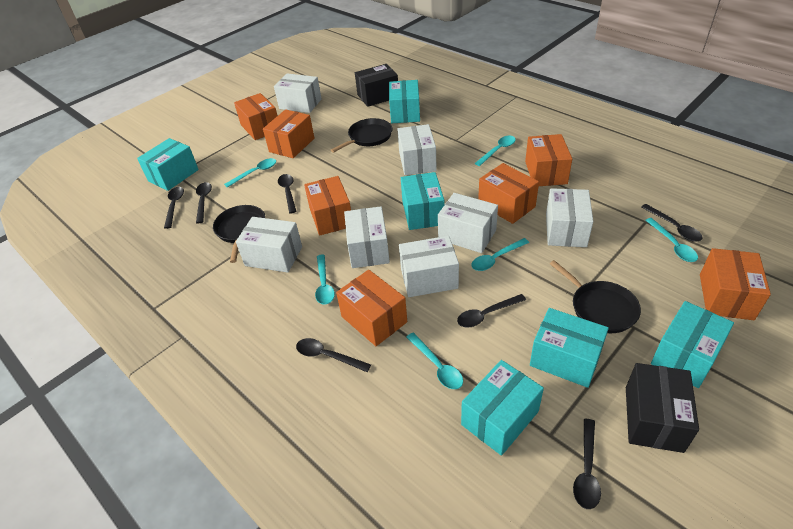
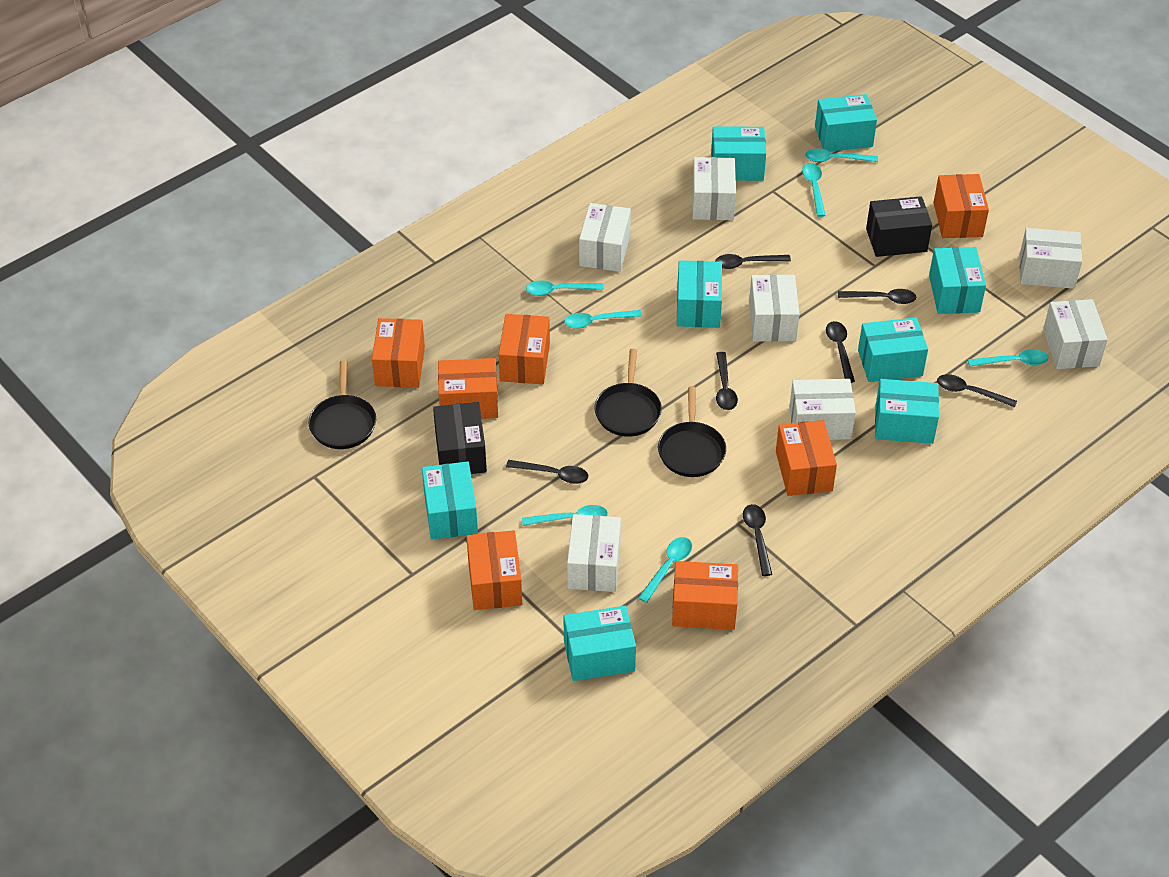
turquoise box: 6 -> 8
turquoise spoon: 6 -> 7

